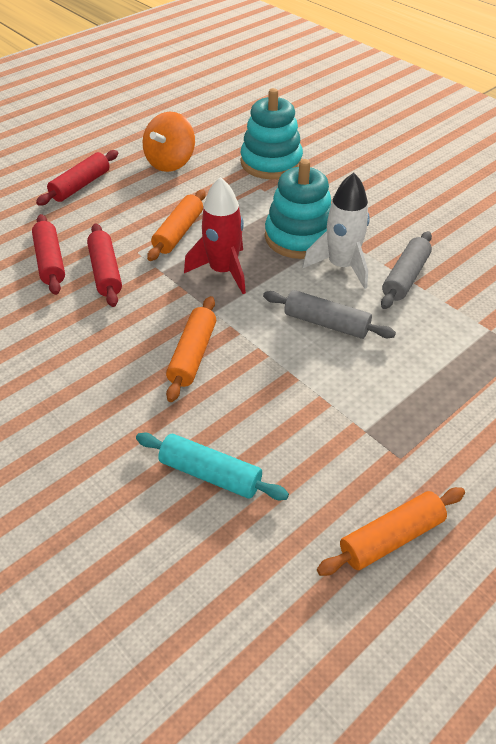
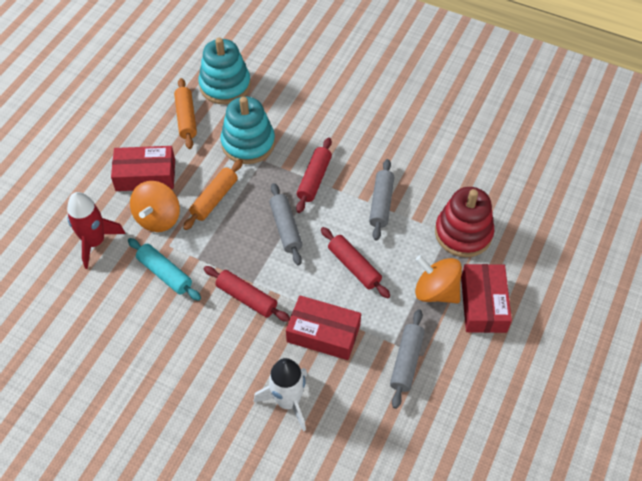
grey rolling pin: 2 -> 3
orange rolling pin: 3 -> 2
orange spinning top: 1 -> 2
red box: 0 -> 3
red stacking toy: 0 -> 1

